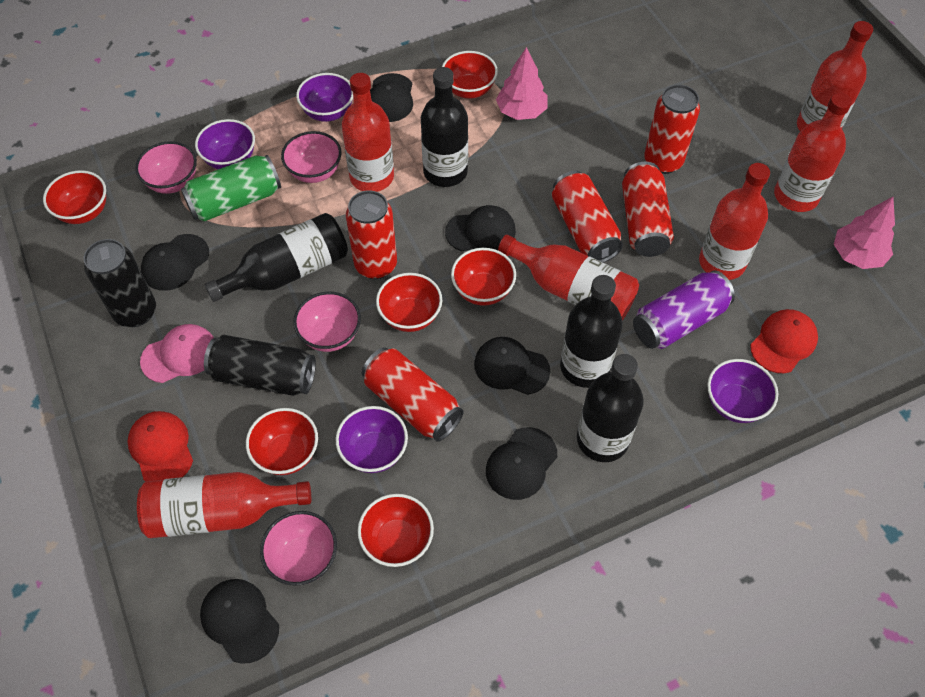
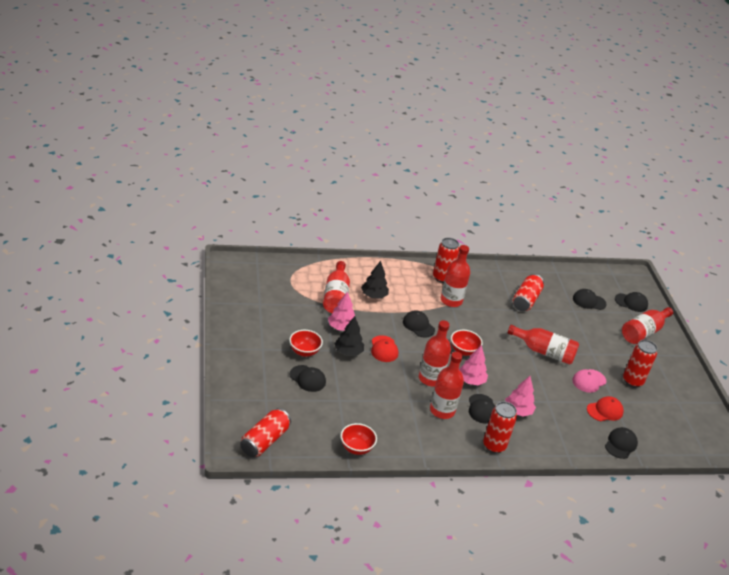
black bottle: 4 -> 0
black can: 2 -> 0
black tree: 0 -> 2
green can: 1 -> 0
pink bowl: 4 -> 0
pink tree: 2 -> 3
purple bowl: 4 -> 0
purple can: 1 -> 0
red bowl: 6 -> 3

